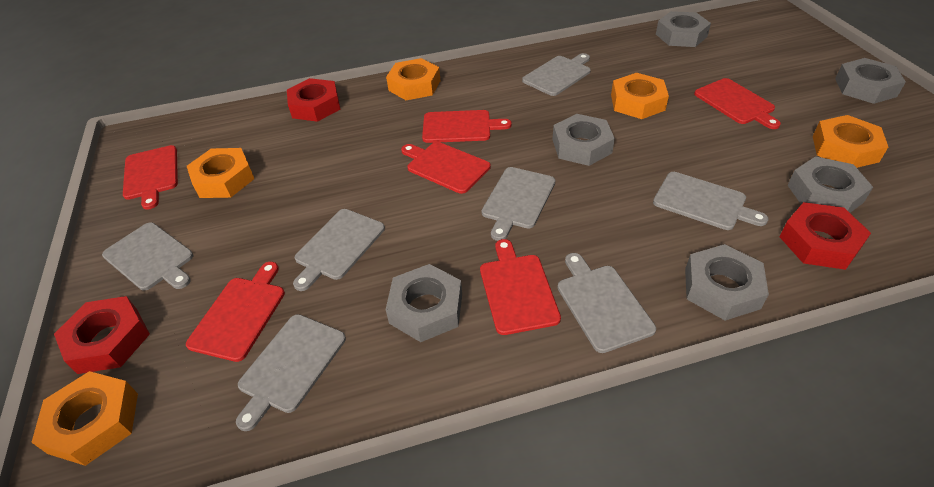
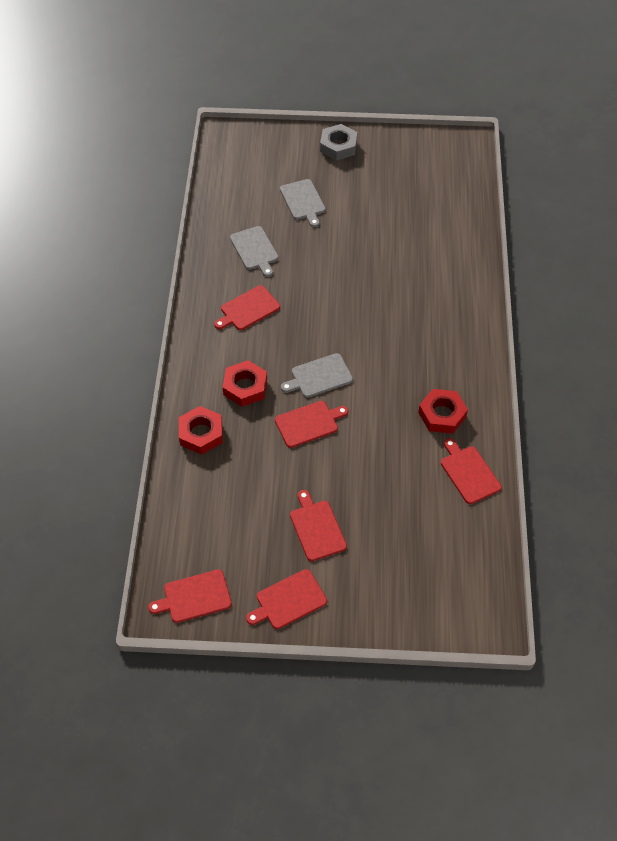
grey cutting board: 7 -> 3
grey nut: 6 -> 1
orange nut: 5 -> 0

